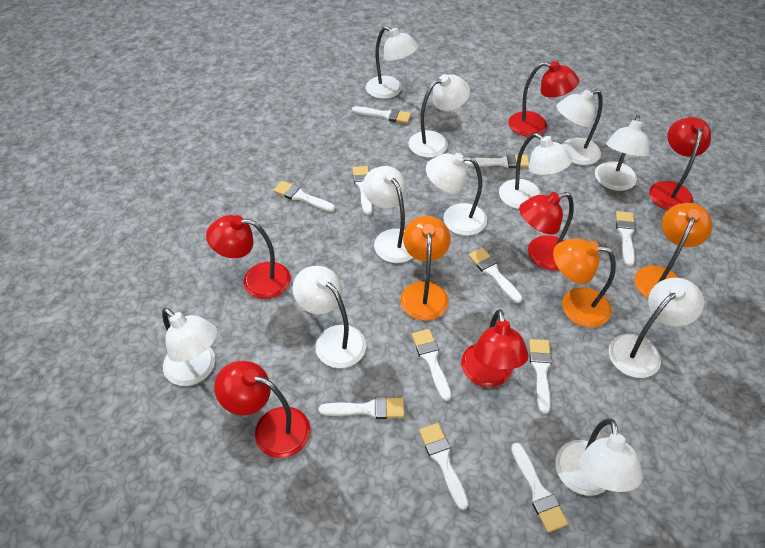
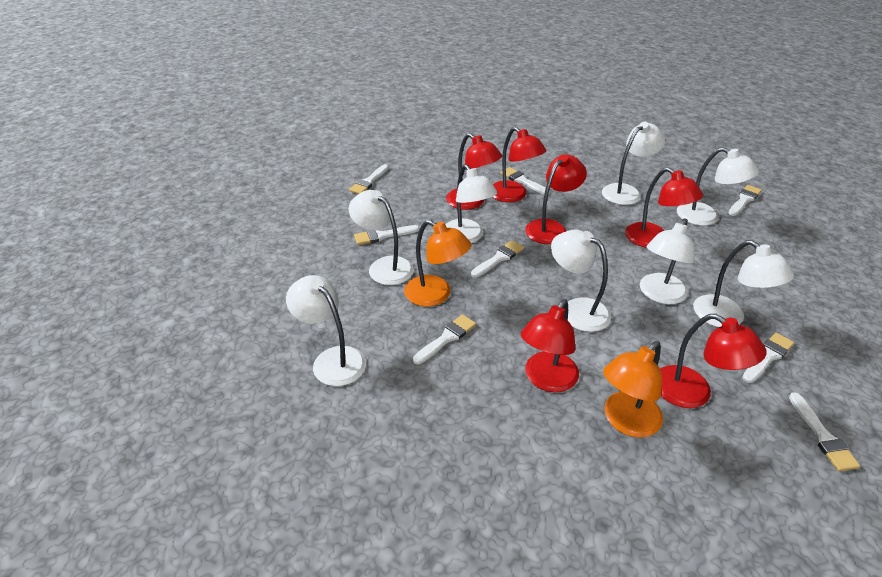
orange lamp: 3 -> 2
white brush: 11 -> 8
white lamp: 11 -> 8

